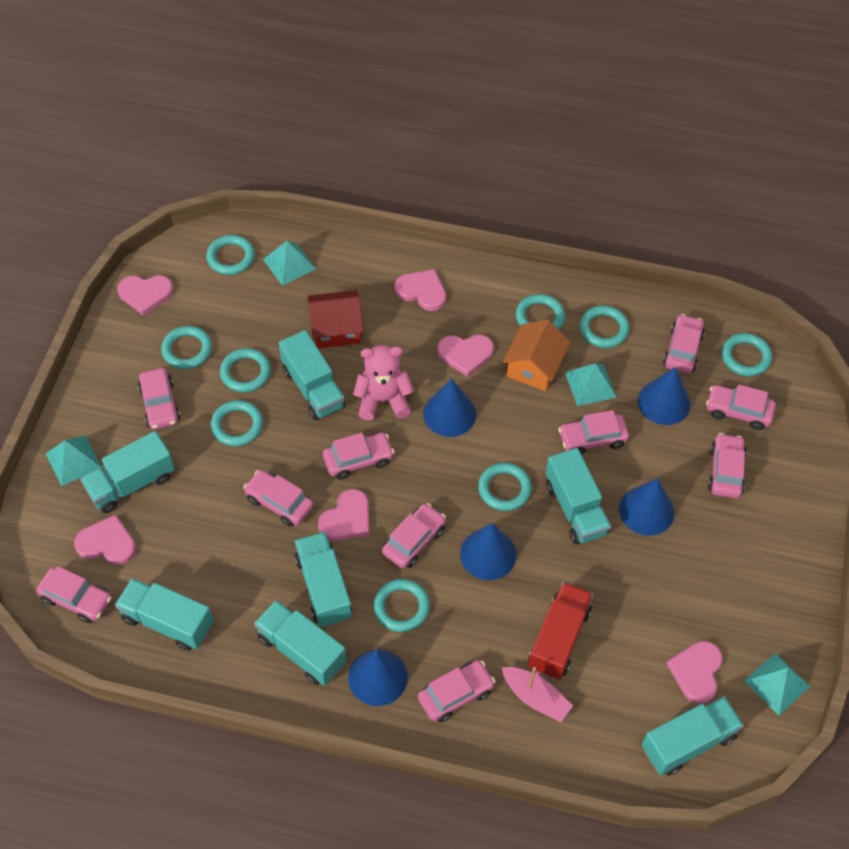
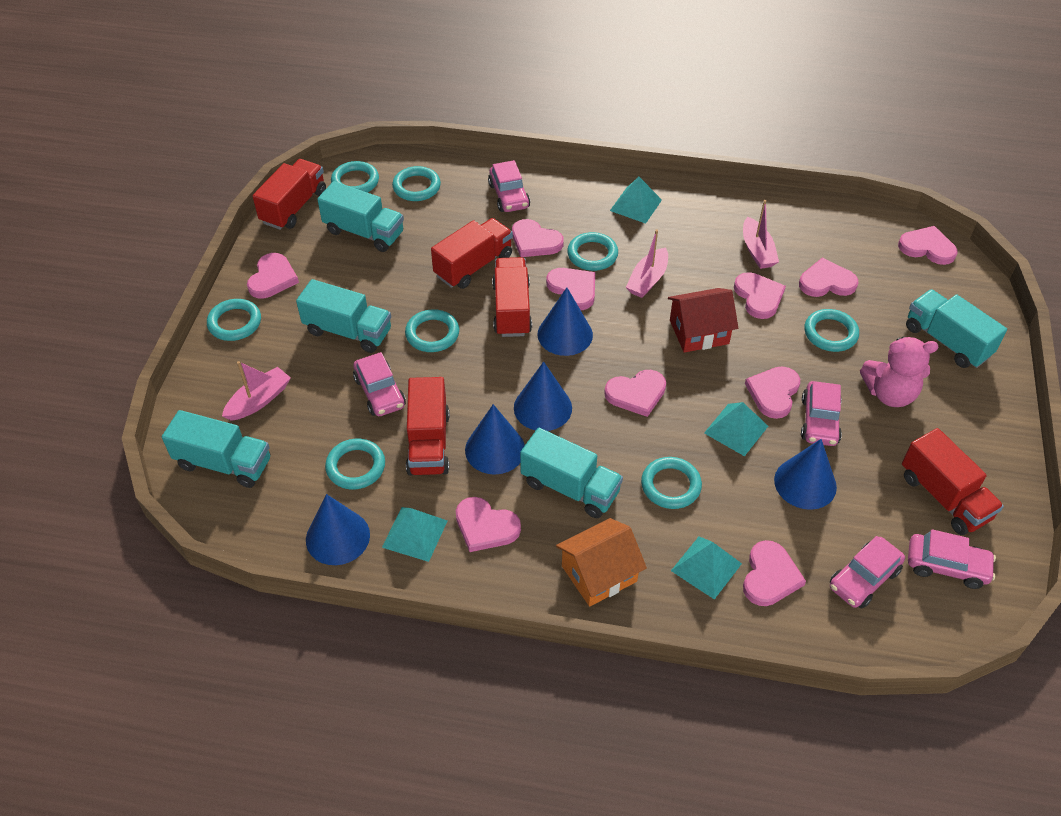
pink boat: 1 -> 3
pink car: 10 -> 5
pink heart: 6 -> 10
red truck: 1 -> 5
turquoise ring: 9 -> 8
turquoise truck: 7 -> 5

